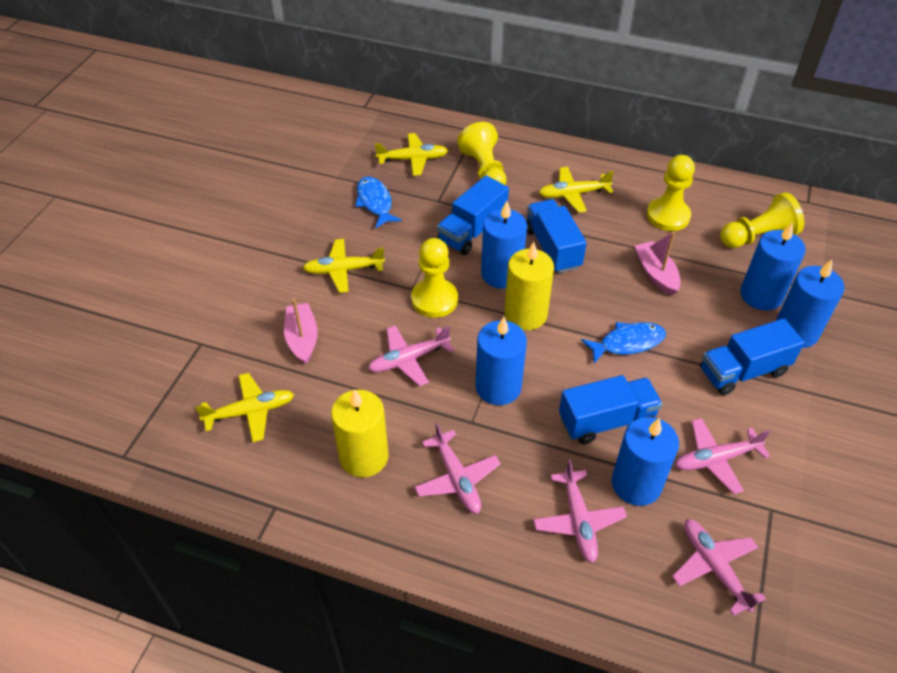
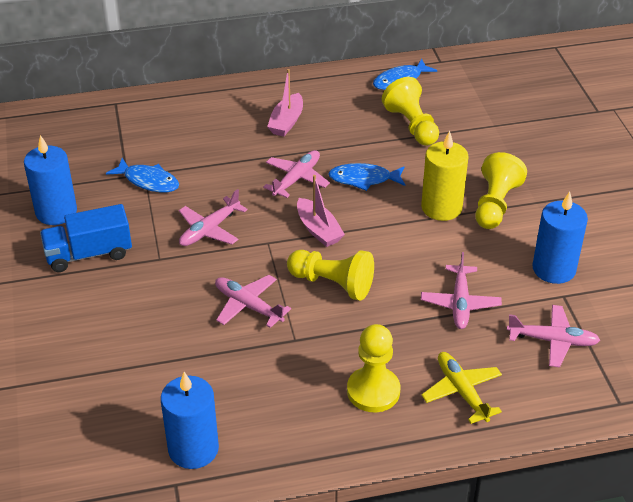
blue candle: 5 -> 3
blue fish: 2 -> 3
blue truck: 4 -> 1
yellow candle: 2 -> 1
yellow plane: 4 -> 1

